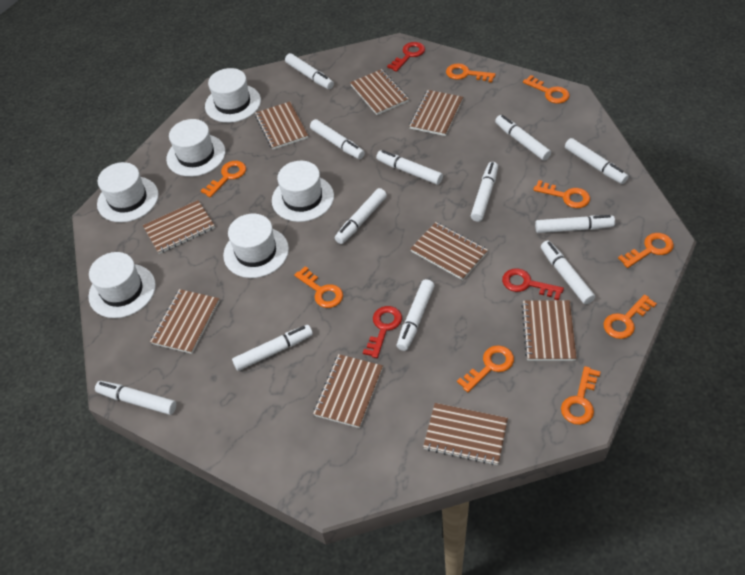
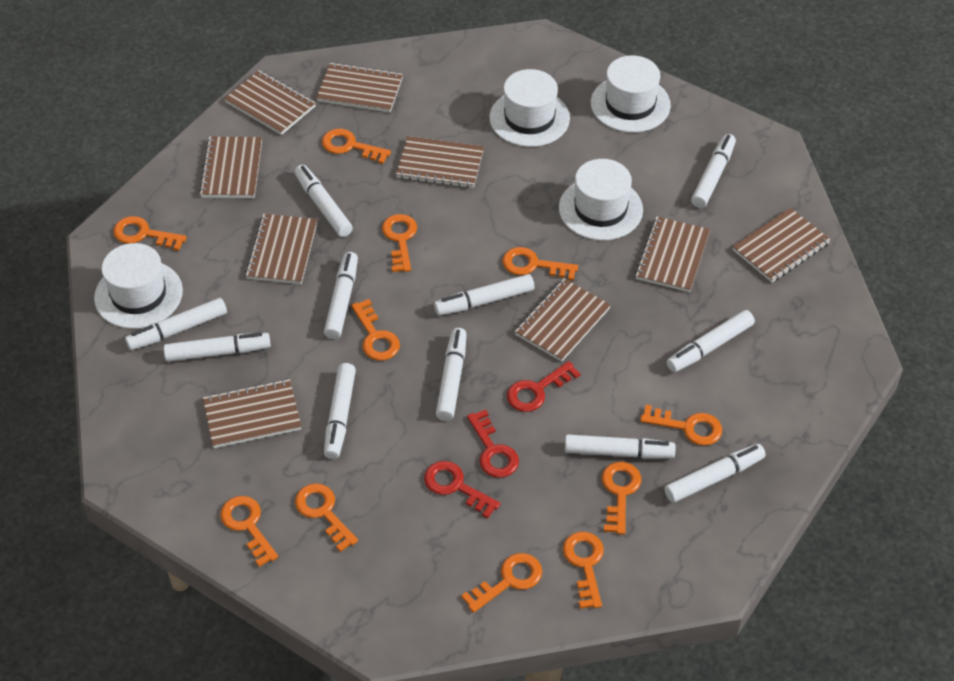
orange key: 9 -> 11
white hat: 6 -> 4
white marker: 12 -> 11

